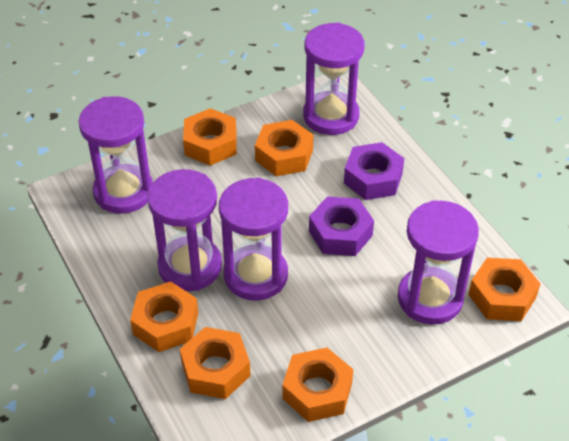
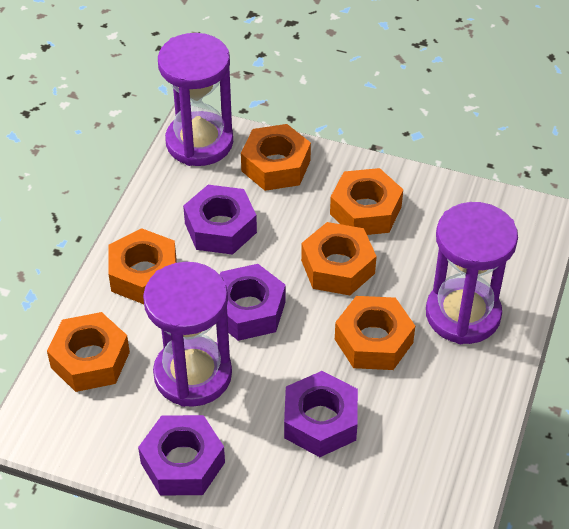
purple hourglass: 5 -> 3
purple nut: 2 -> 4

